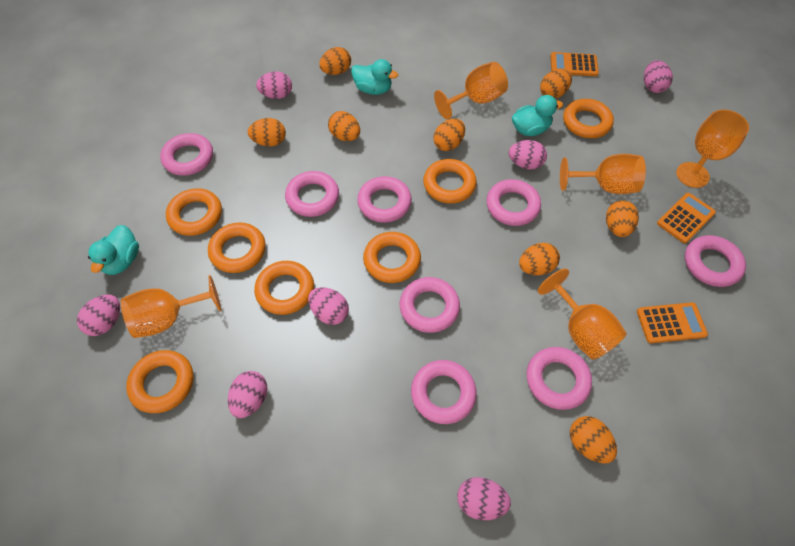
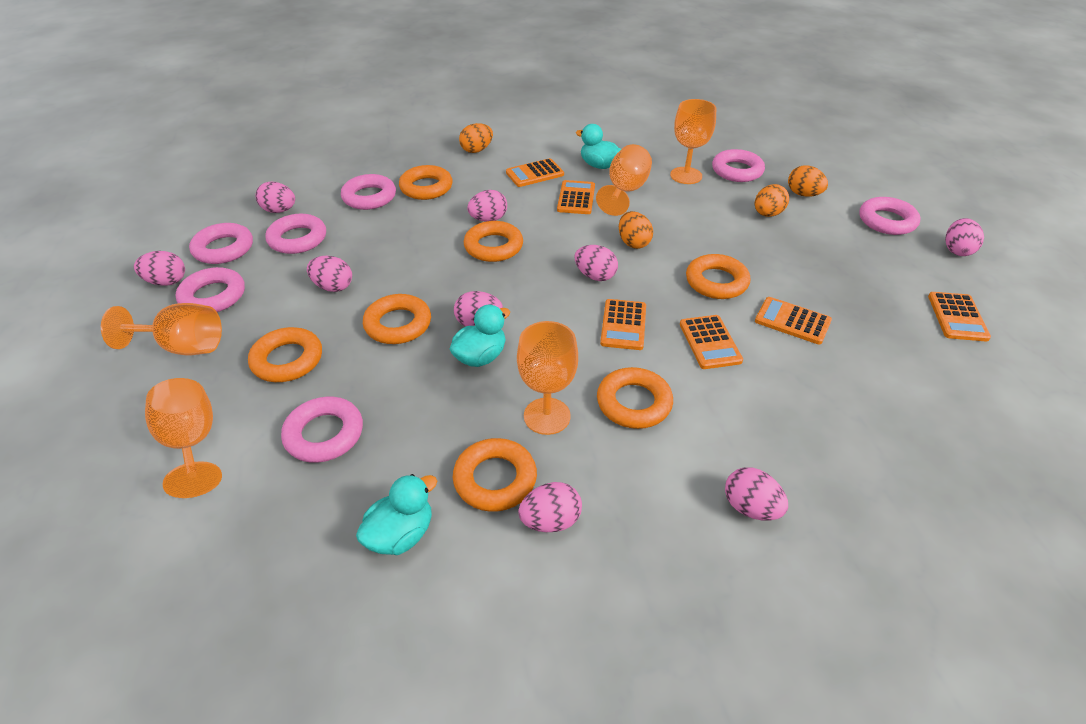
orange calculator: 3 -> 6
orange egg: 8 -> 4
pink egg: 7 -> 9
pink ring: 8 -> 7

